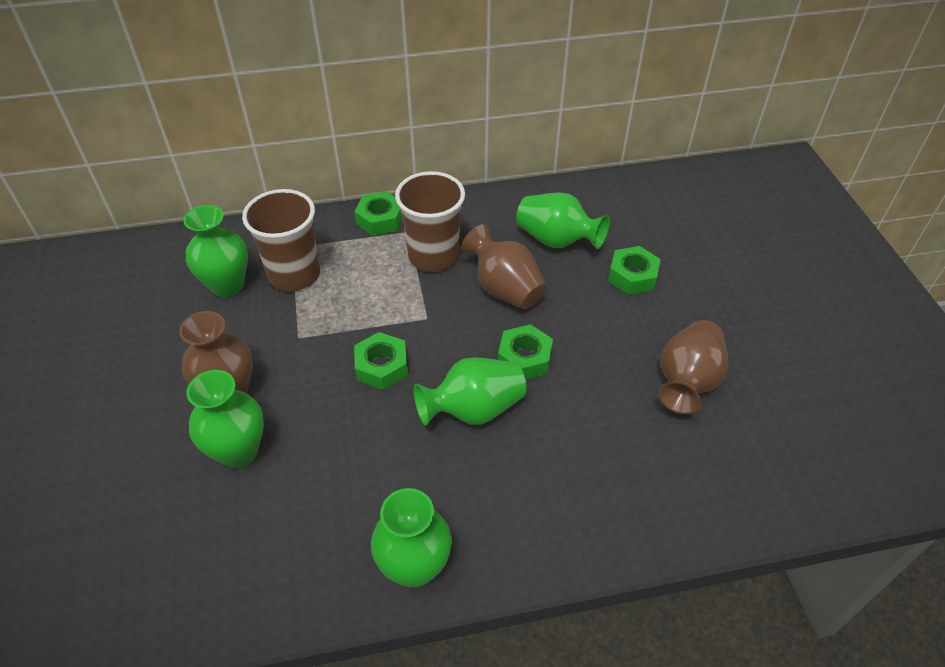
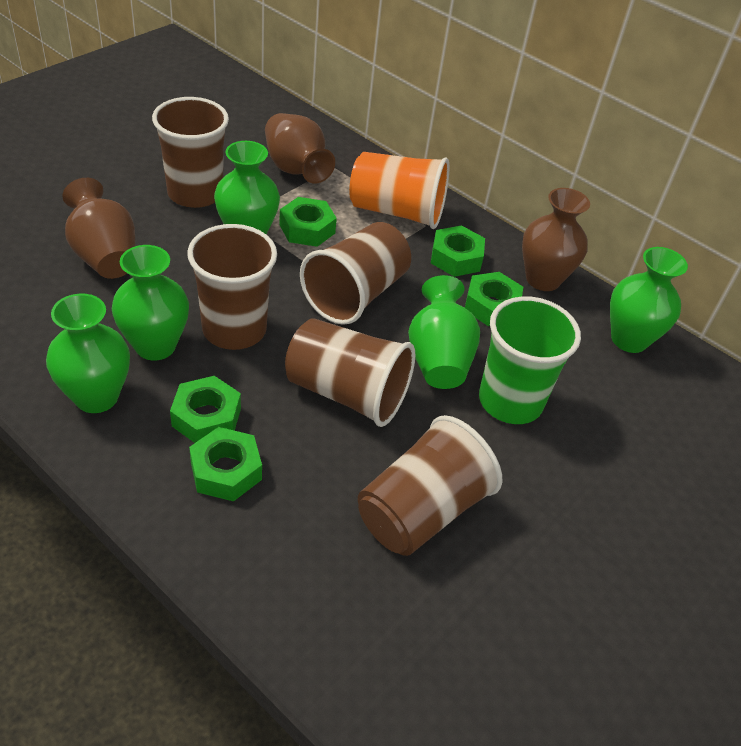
brown cup: 2 -> 5
green cup: 0 -> 1
green nut: 4 -> 5
orange cup: 0 -> 1

